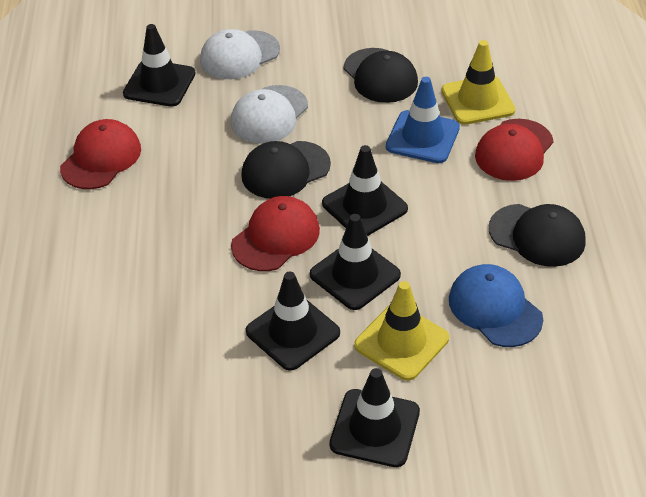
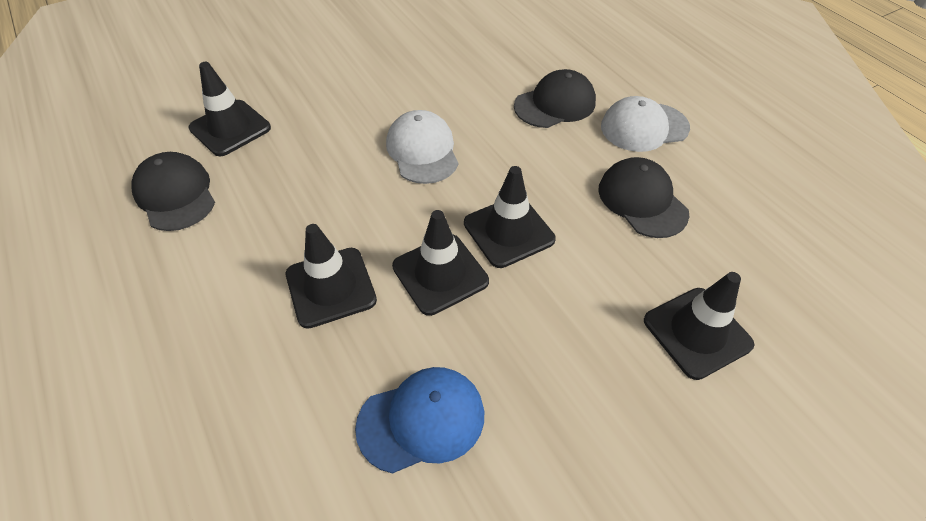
blue traffic cone: 1 -> 0
red cap: 3 -> 0
yellow traffic cone: 2 -> 0

